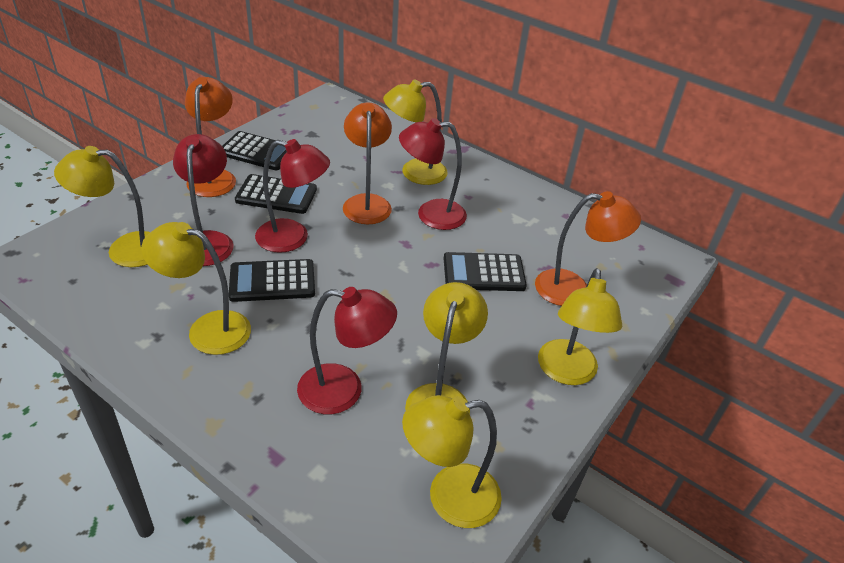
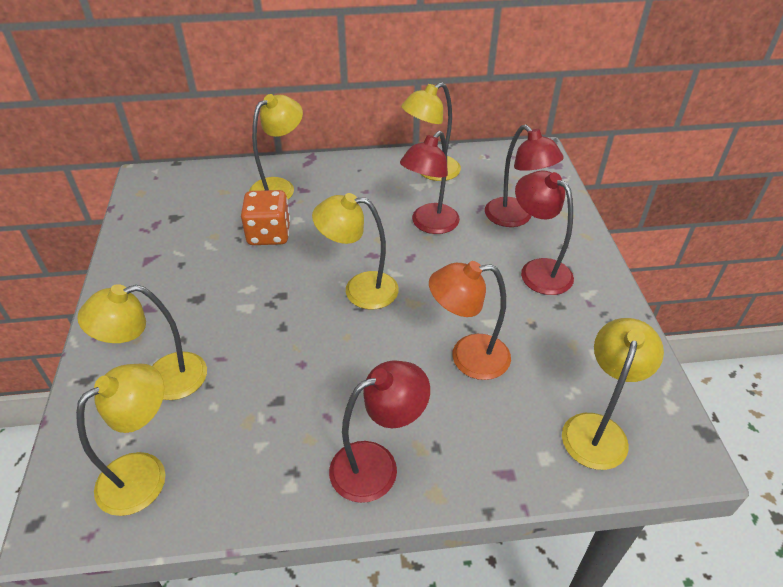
black calculator: 4 -> 0
orange dice: 0 -> 1
orange lamp: 3 -> 1

